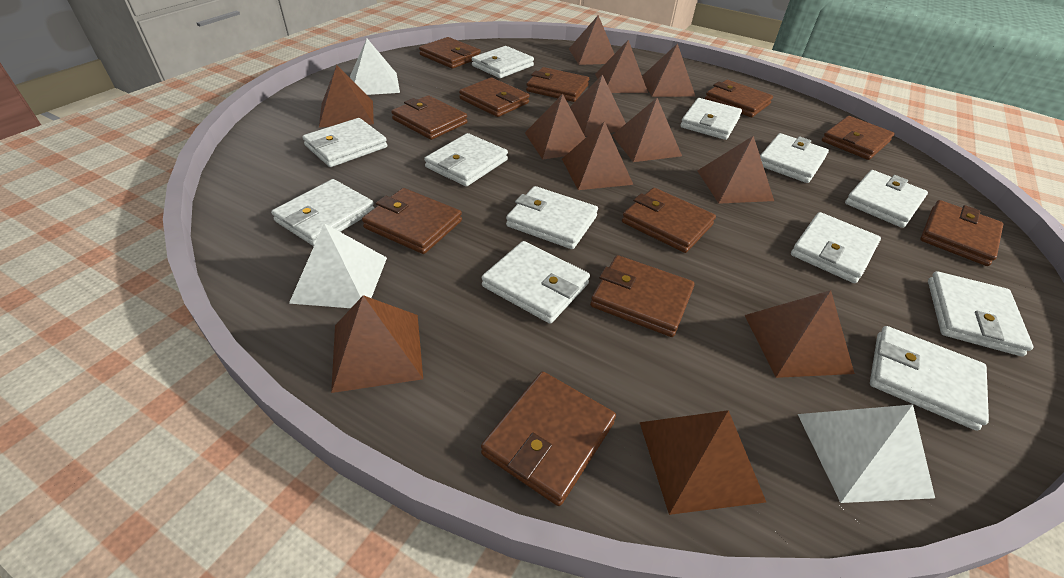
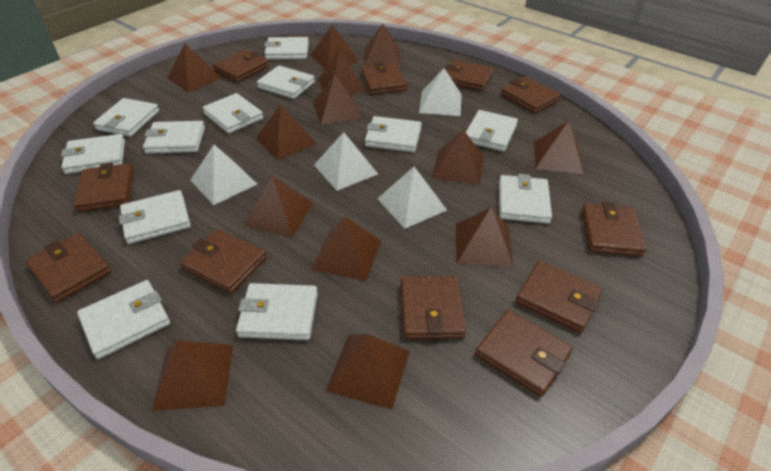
brown pyramid: 12 -> 13
white pyramid: 3 -> 4

